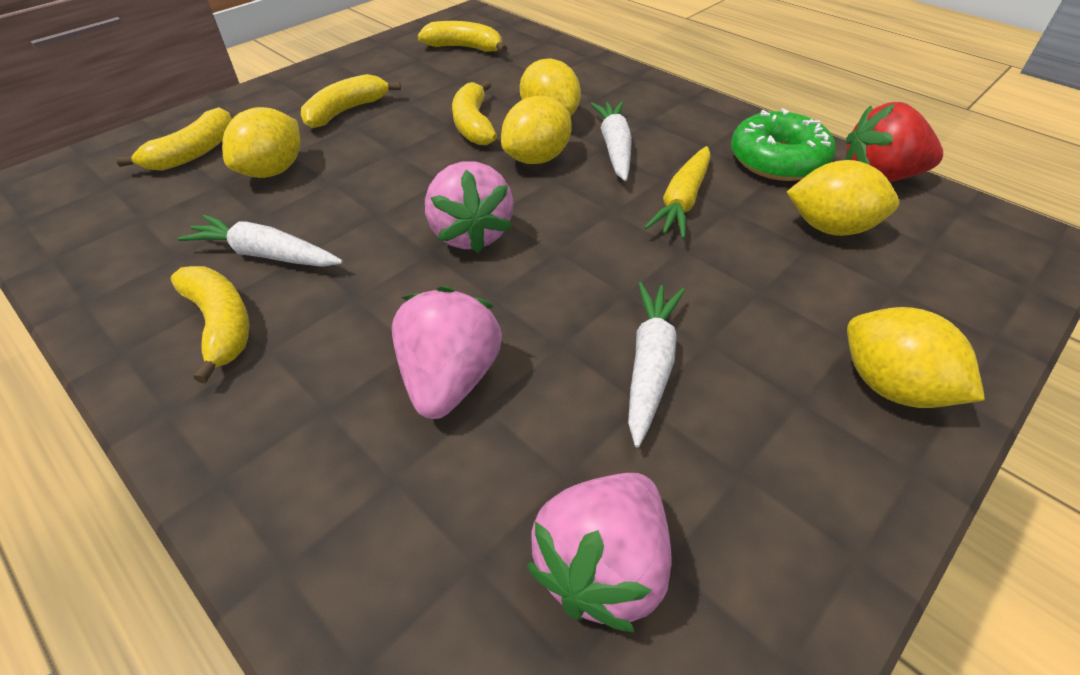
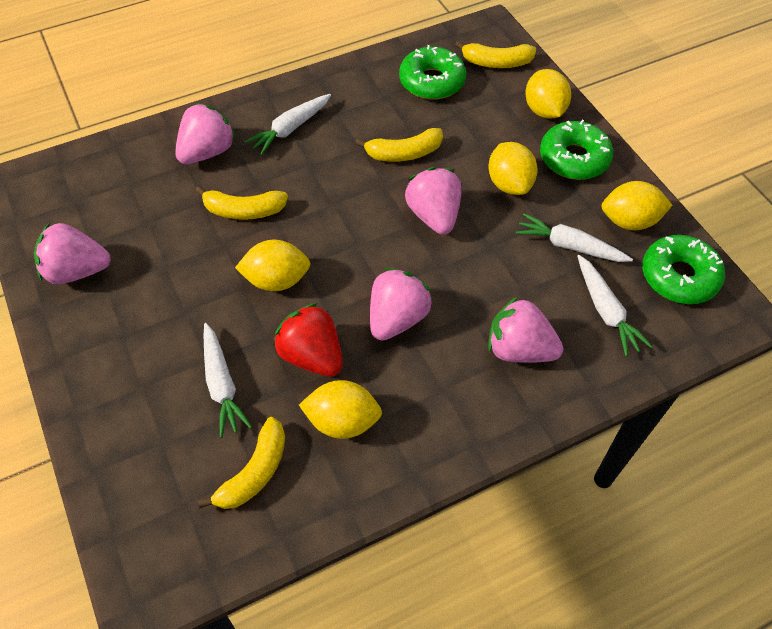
green donut: 1 -> 3
pink strawberry: 3 -> 5
white carrot: 3 -> 4
yellow banana: 5 -> 4
yellow carrot: 1 -> 0

